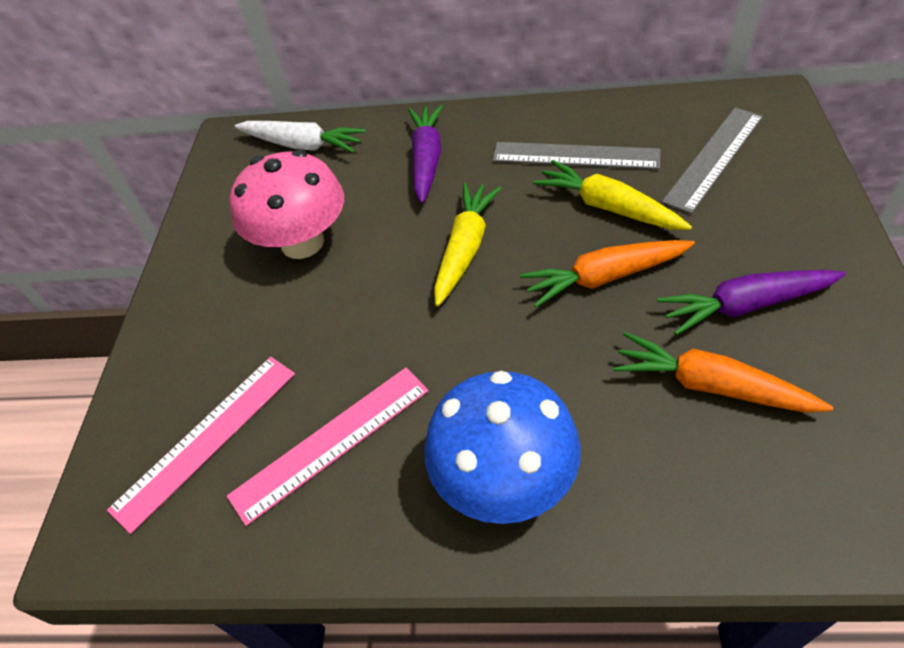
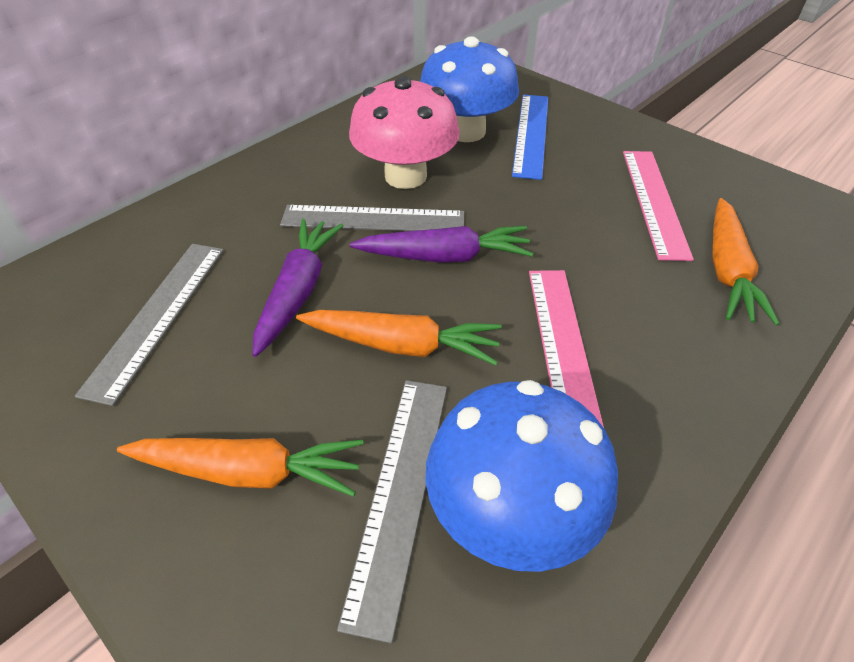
blue mushroom: 1 -> 2
blue ruler: 0 -> 1
grey ruler: 2 -> 3
orange carrot: 2 -> 3
white carrot: 1 -> 0
yellow carrot: 2 -> 0

